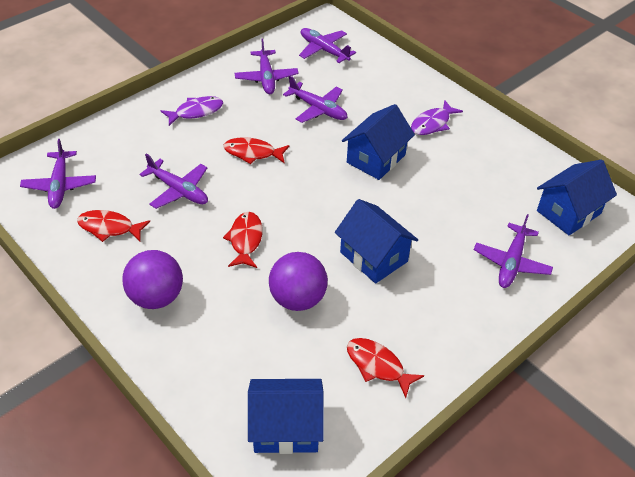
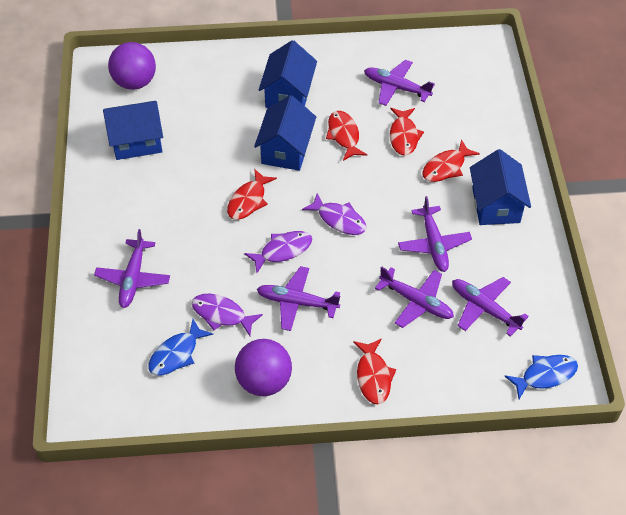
blue fish: 0 -> 2
purple fish: 2 -> 3
red fish: 4 -> 5

